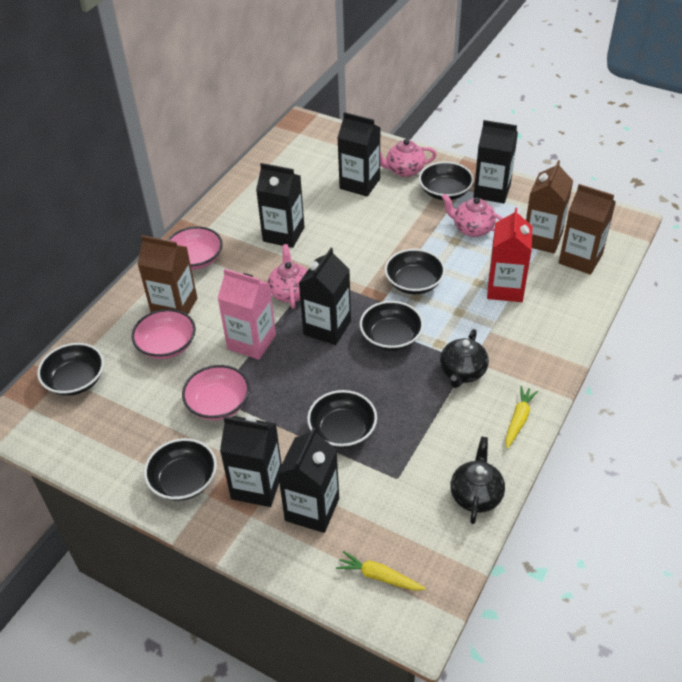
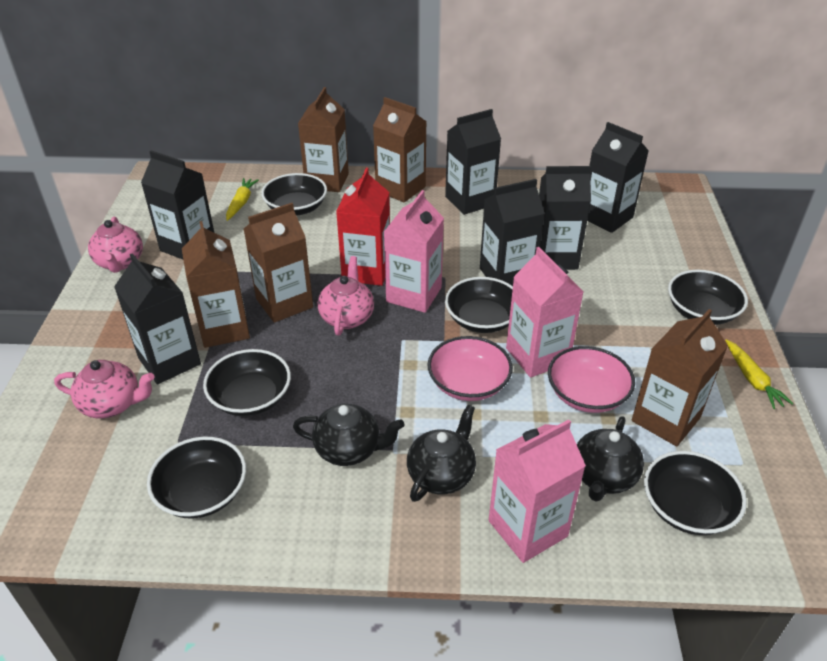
black teapot: 2 -> 3
brown carton: 3 -> 5
pink bowl: 3 -> 2
pink carton: 1 -> 3

